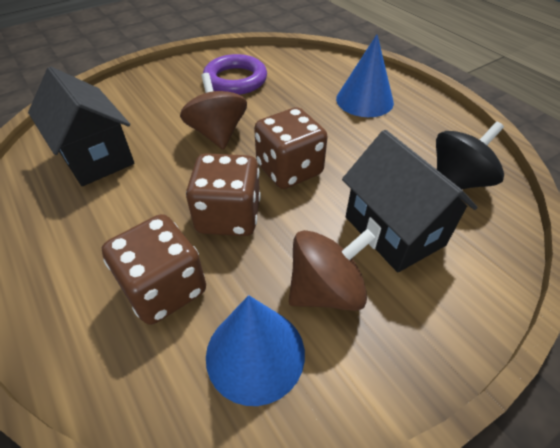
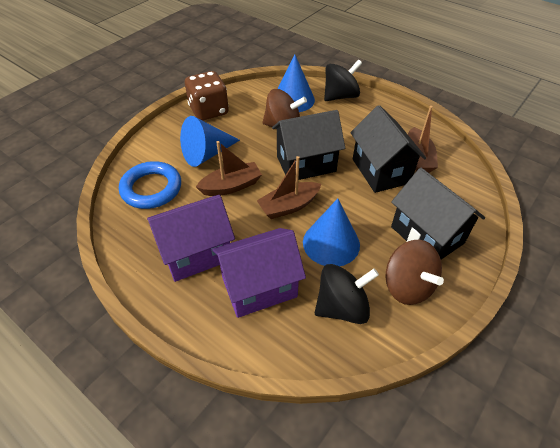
black house: 2 -> 3
black spinning top: 1 -> 2
blue cone: 2 -> 3
blue ring: 0 -> 1
brown boat: 0 -> 3
brown dice: 3 -> 1
purple house: 0 -> 2
purple ring: 1 -> 0

